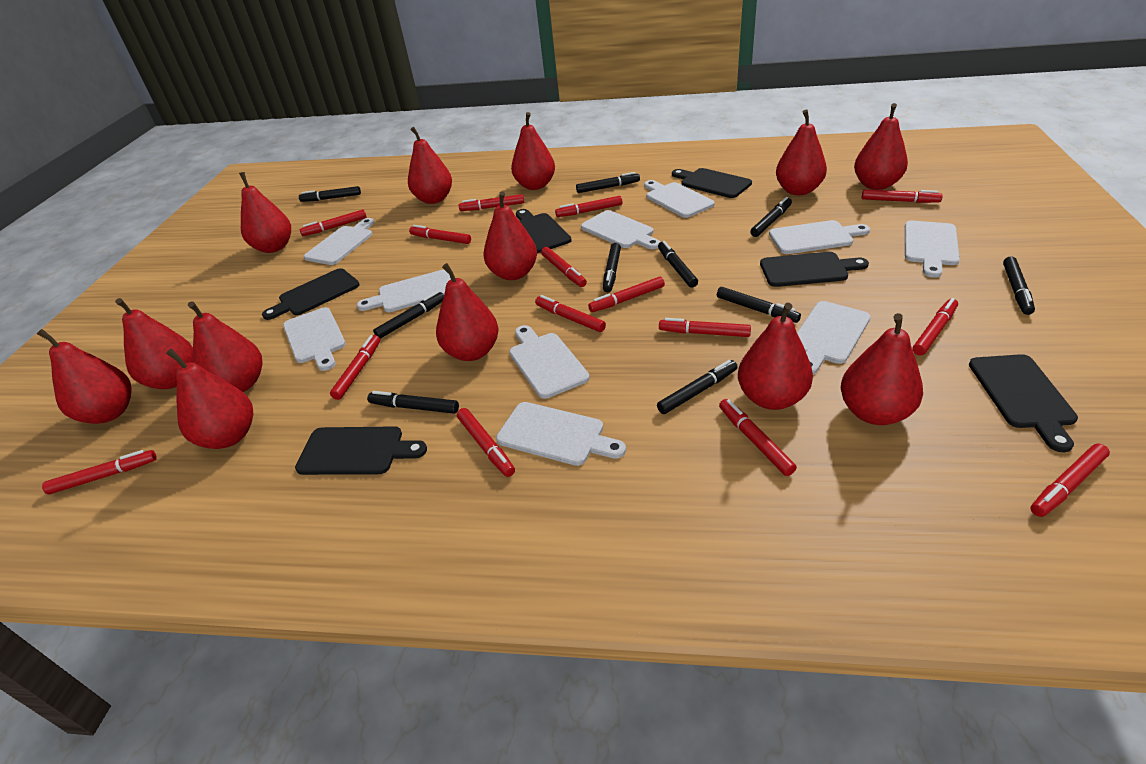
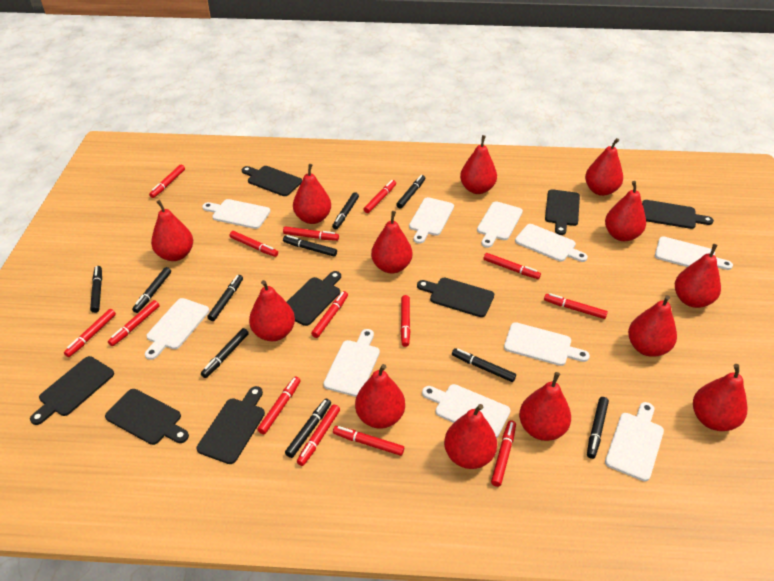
black cutting board: 6 -> 8
red marker: 15 -> 14

